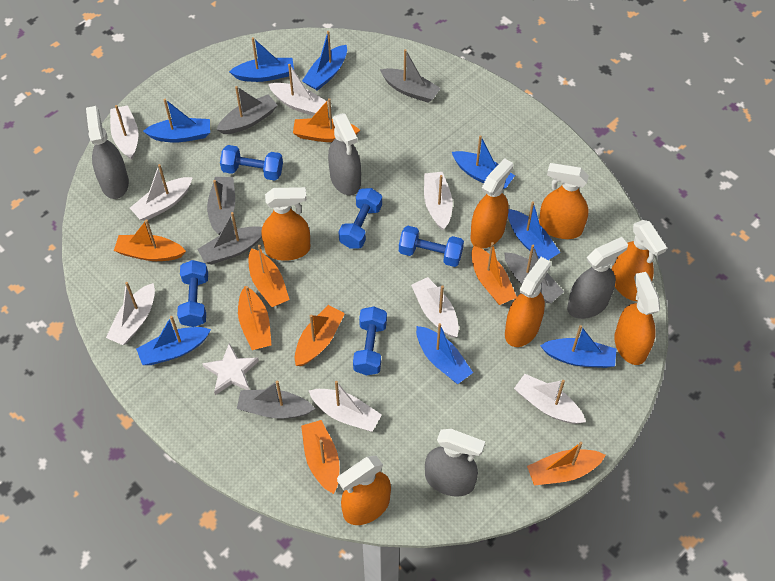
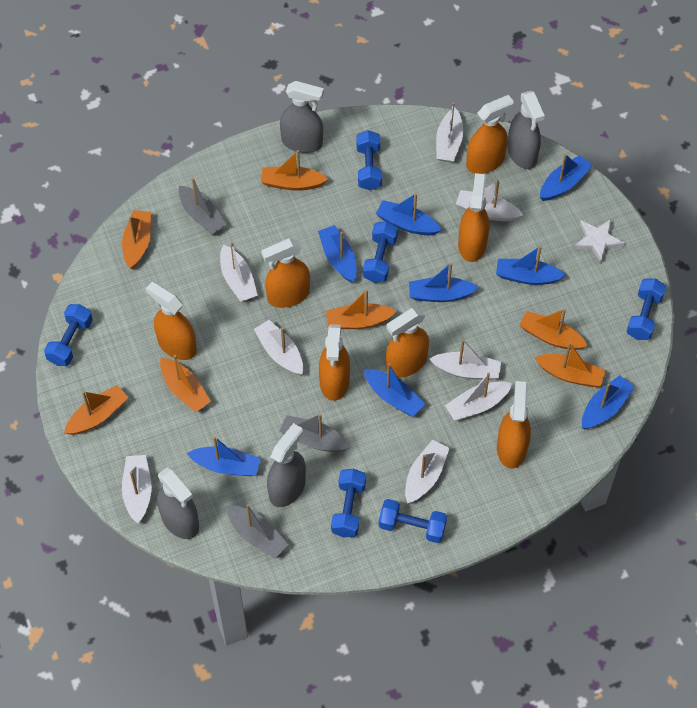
blue dumbbell: 5 -> 6
grey boat: 6 -> 3
orange boat: 8 -> 7

